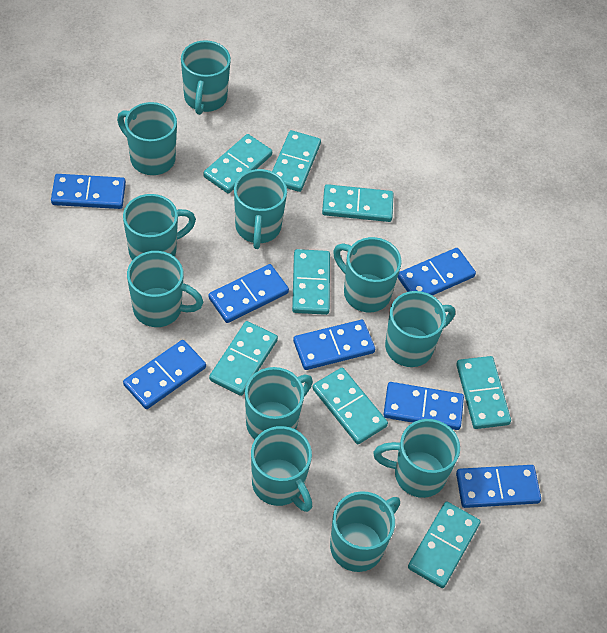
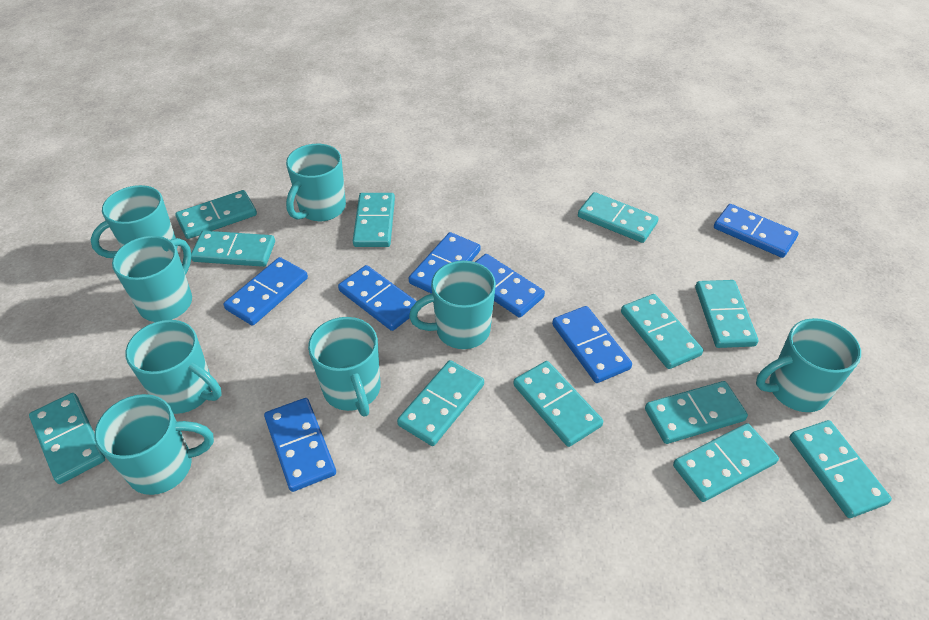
turquoise domino: 8 -> 12
turquoise mug: 11 -> 8

